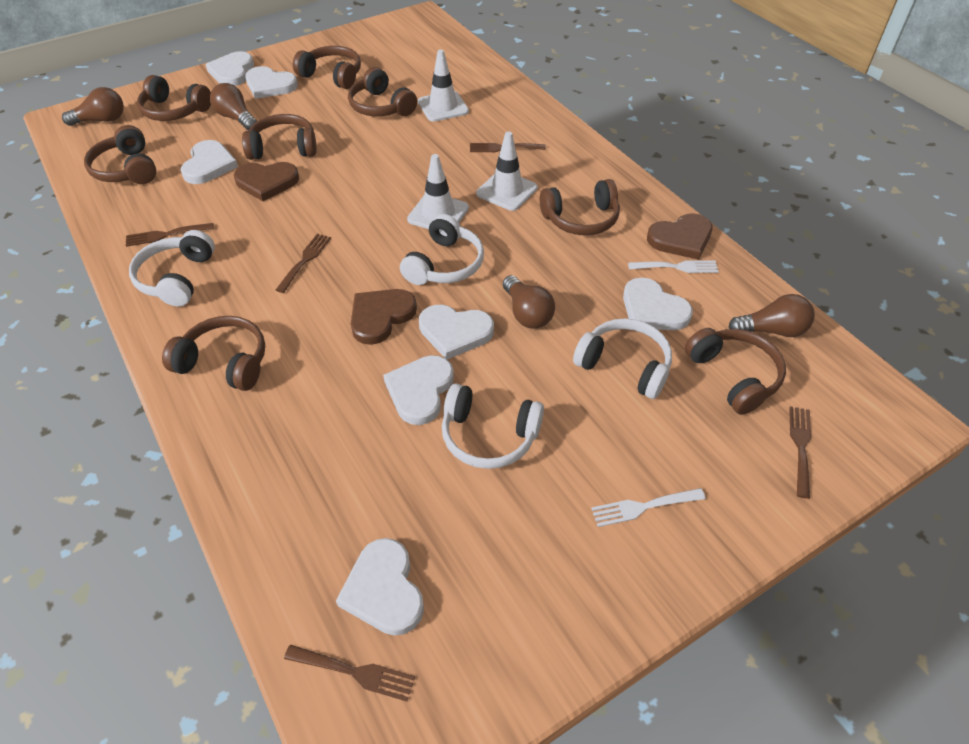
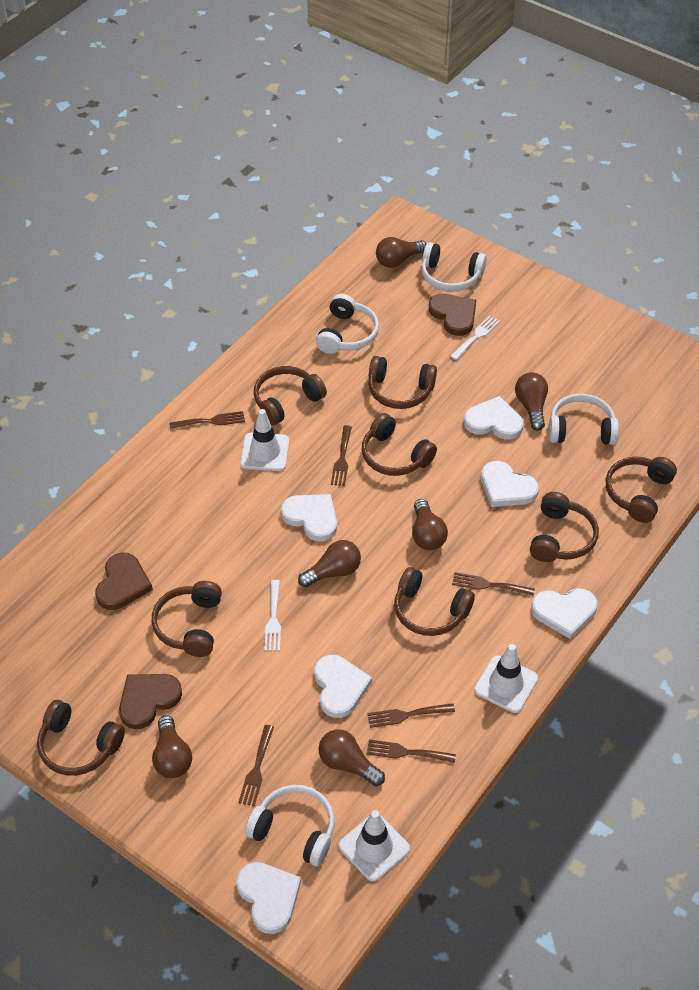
brown fork: 5 -> 6
brown light bulb: 4 -> 6
white heart: 7 -> 6

